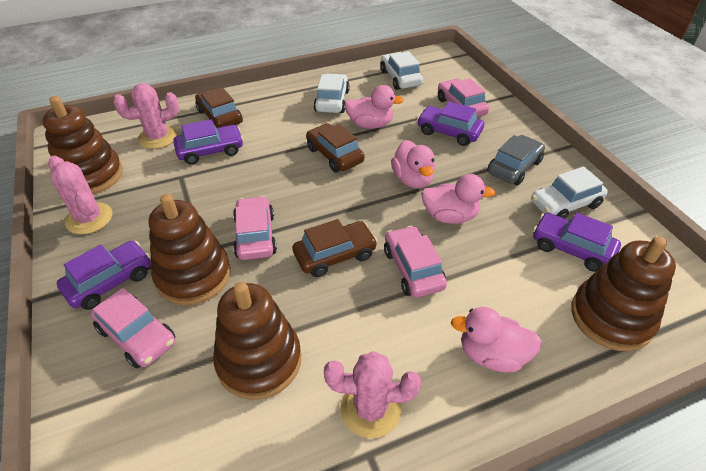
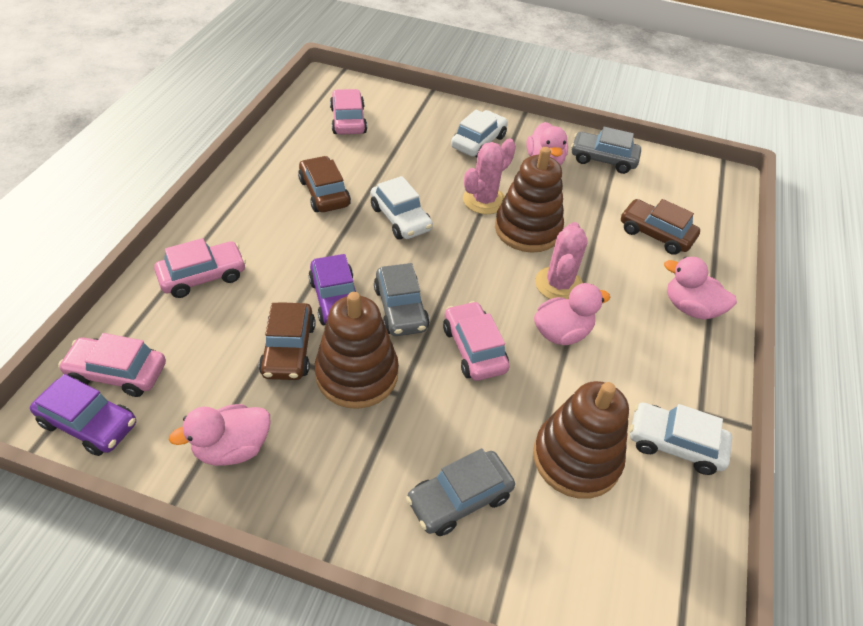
brown stacking toy: 4 -> 3
grey car: 1 -> 3
pink cactus: 3 -> 2
purple car: 4 -> 2

